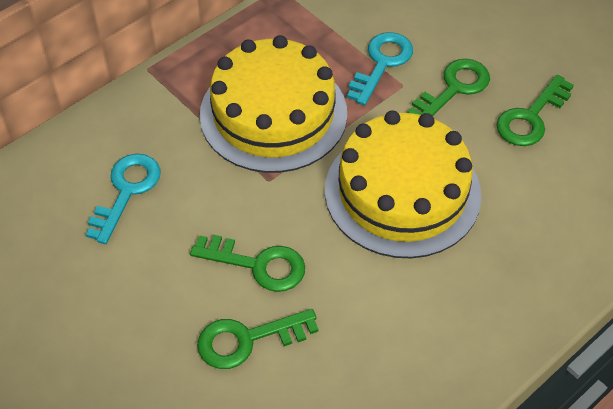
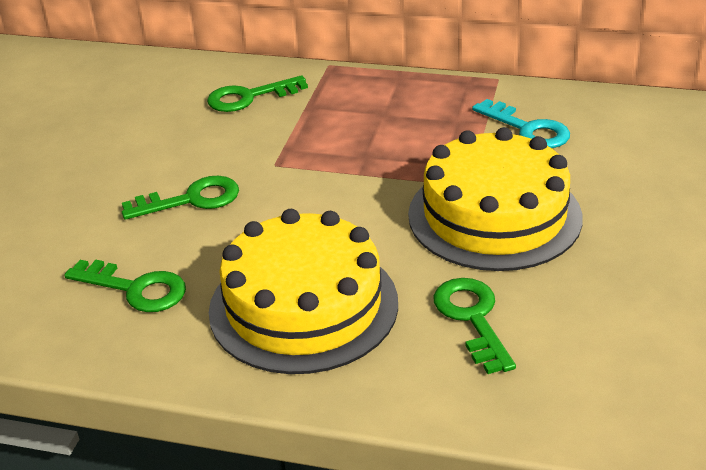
turquoise key: 2 -> 1

